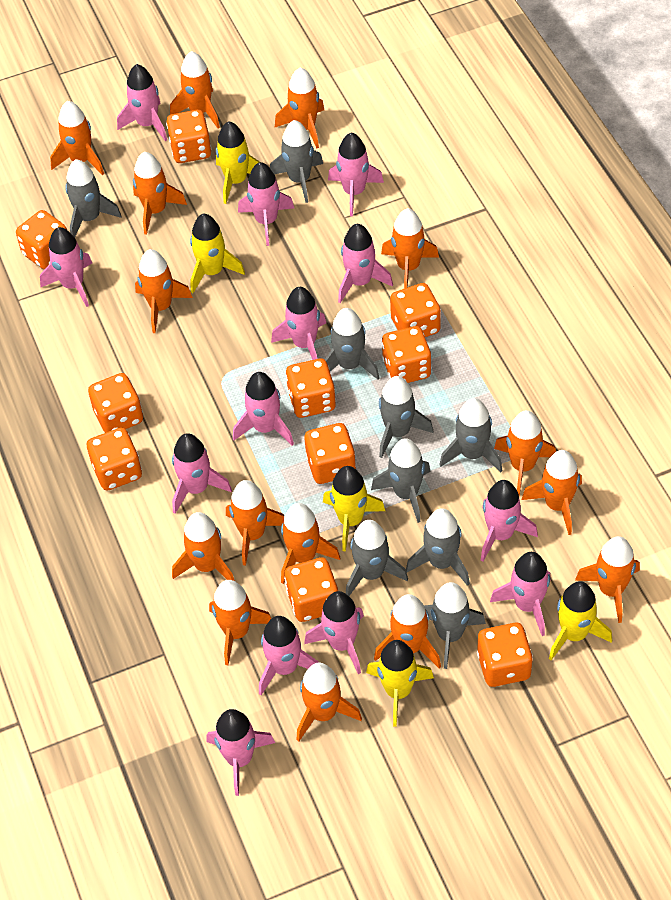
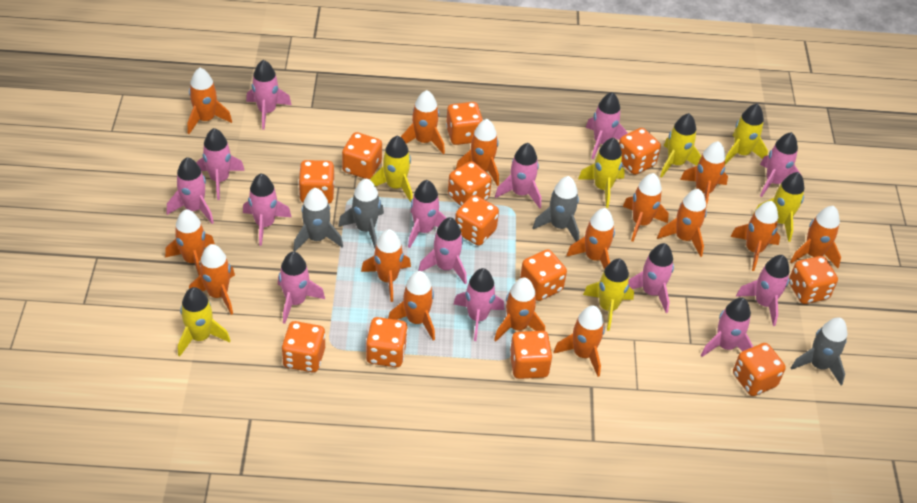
grey rocket: 9 -> 4
orange dice: 10 -> 12
pink rocket: 13 -> 14
yellow rocket: 5 -> 7

